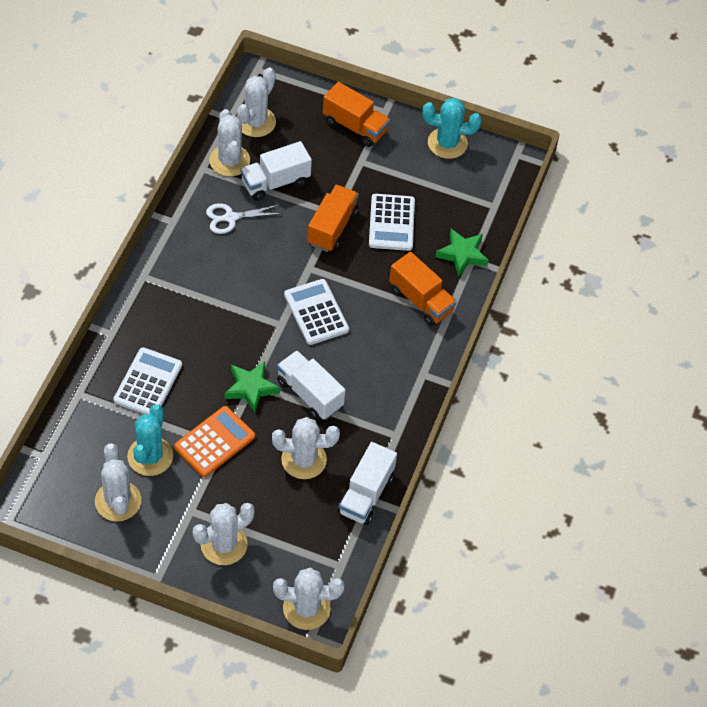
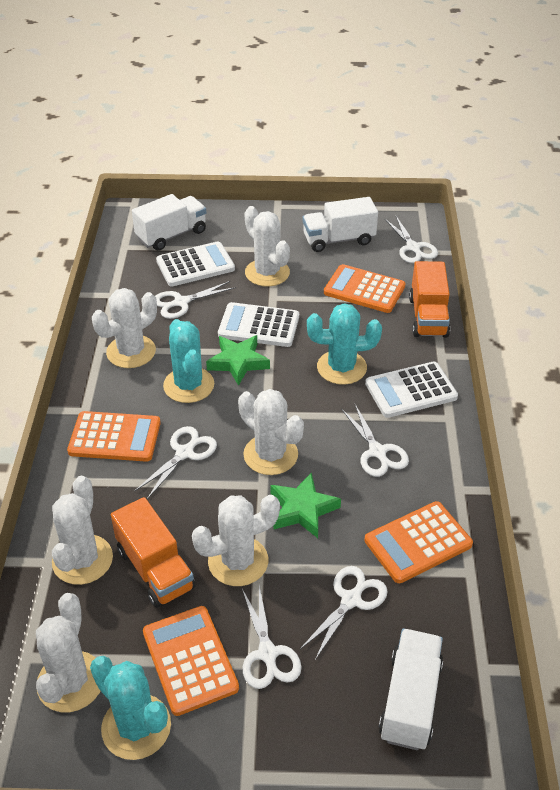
orange calculator: 1 -> 4
orange truck: 3 -> 2
turquoise cactus: 2 -> 3
white scissors: 1 -> 6

